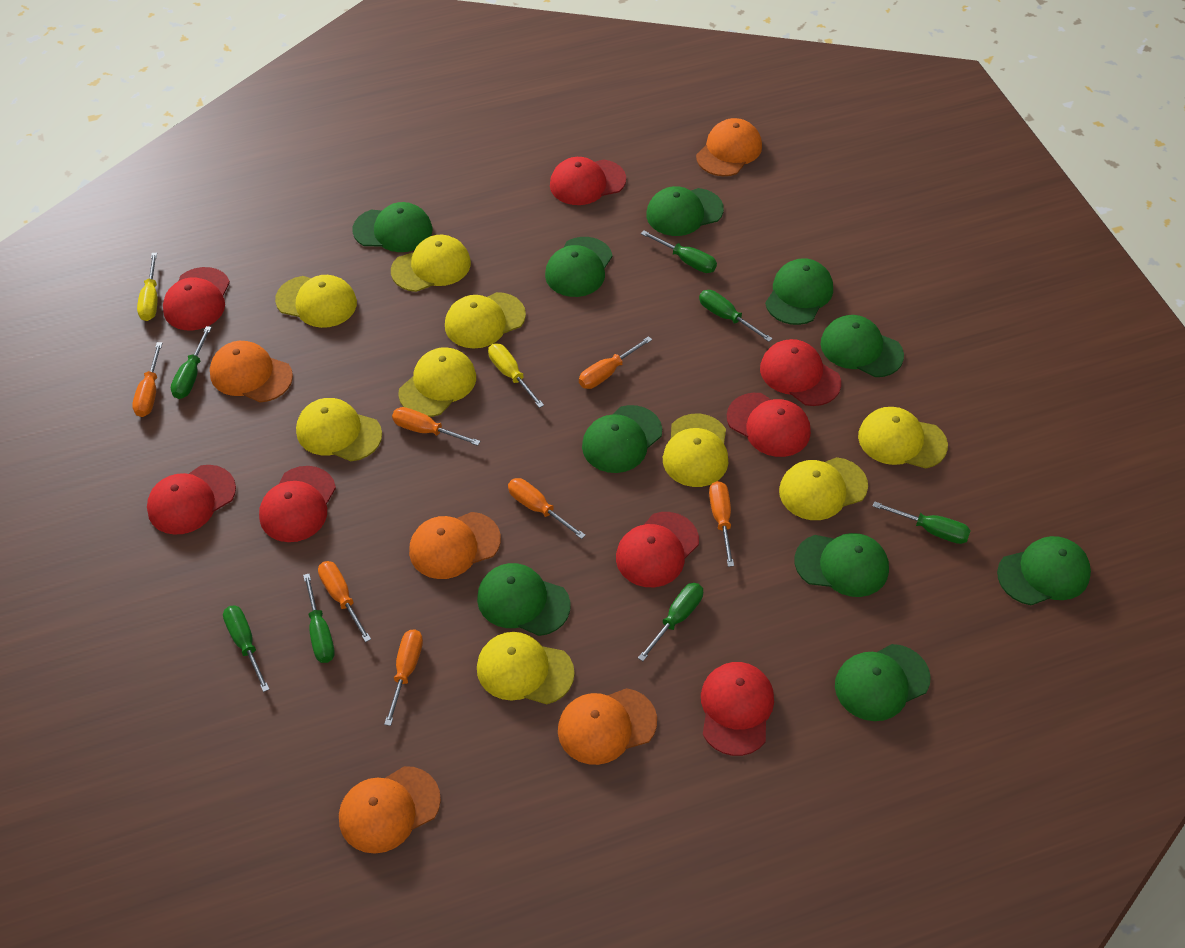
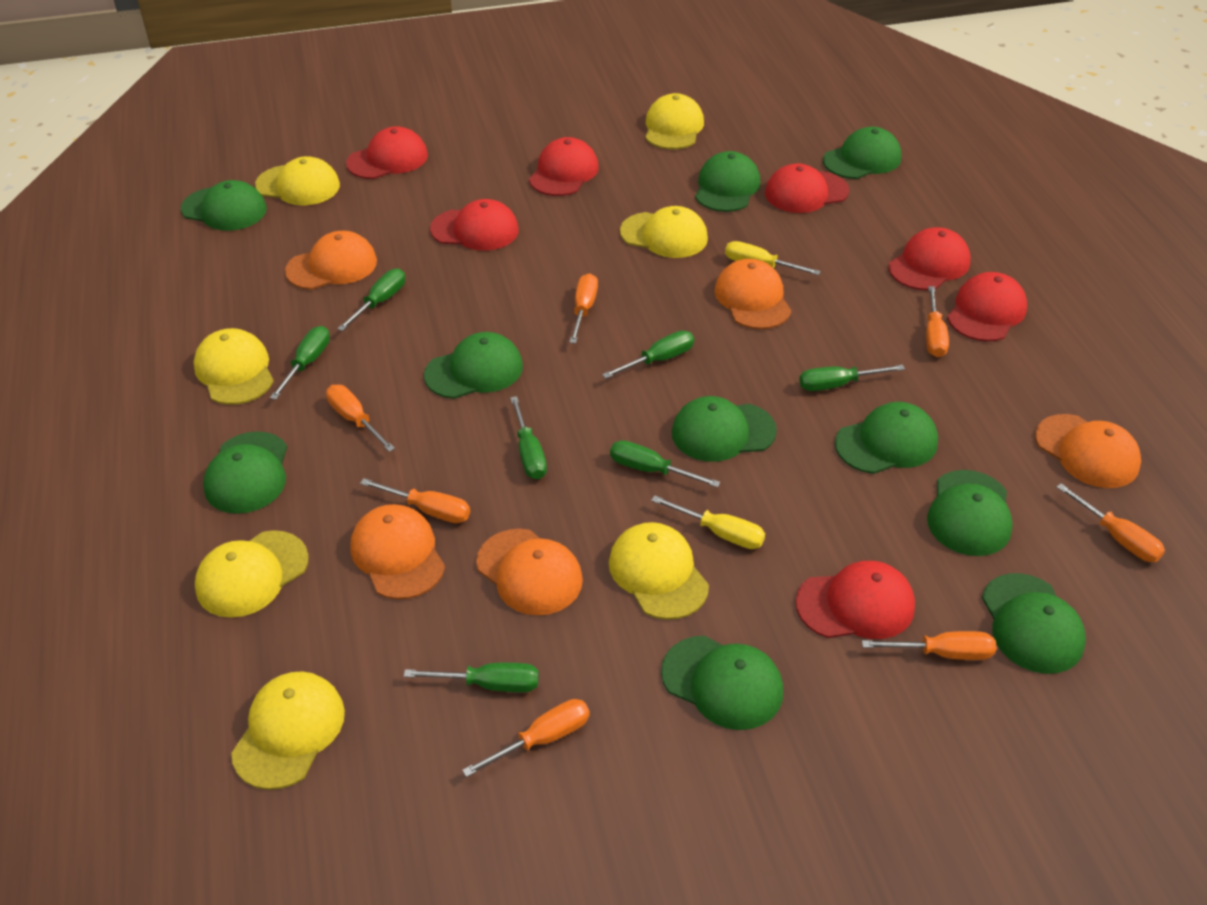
red cap: 8 -> 7
yellow cap: 9 -> 7

